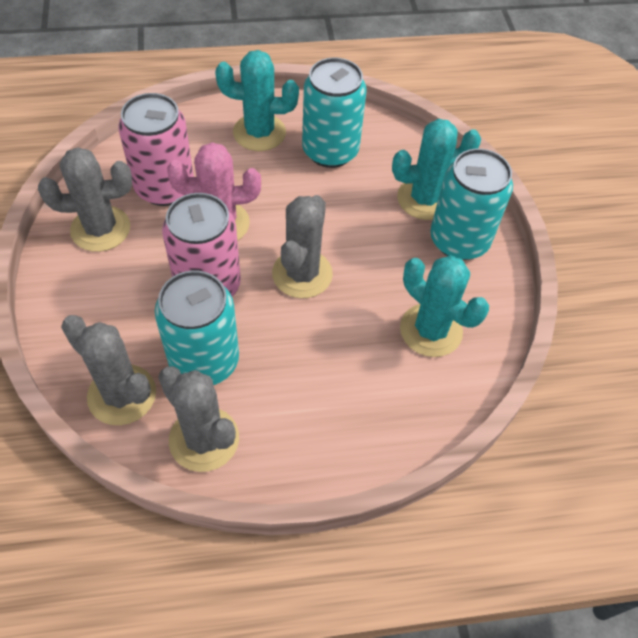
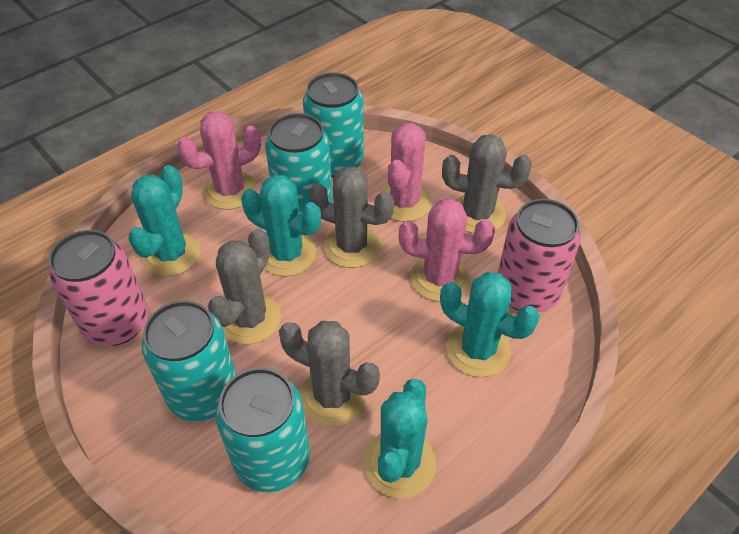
pink cactus: 1 -> 3
turquoise cactus: 3 -> 4
turquoise can: 3 -> 4

